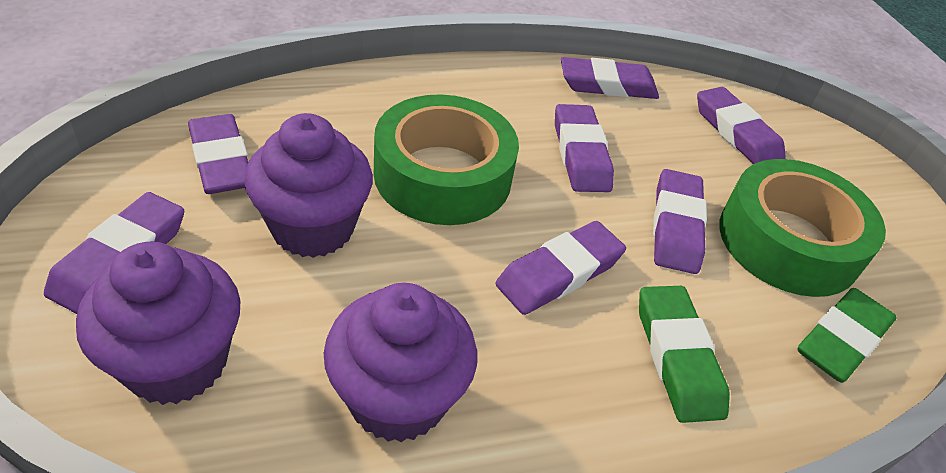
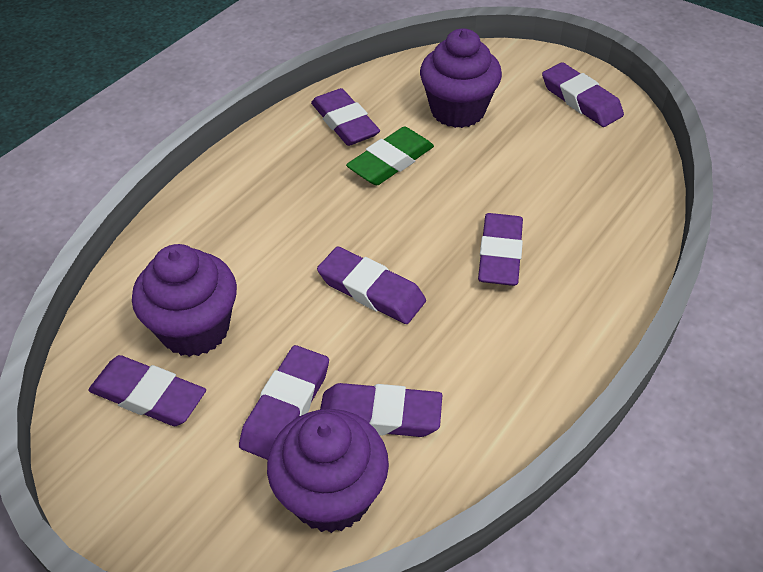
green eraser: 2 -> 1
green tape: 2 -> 0

